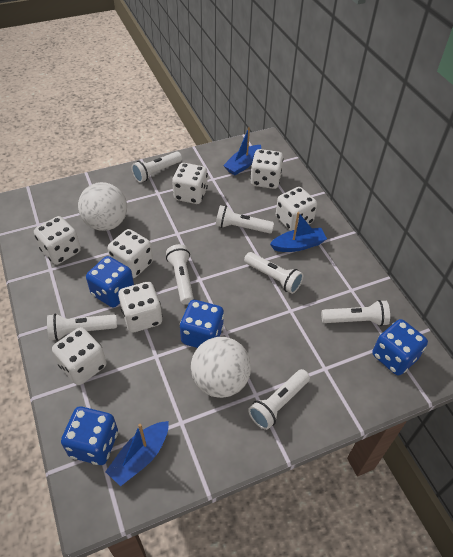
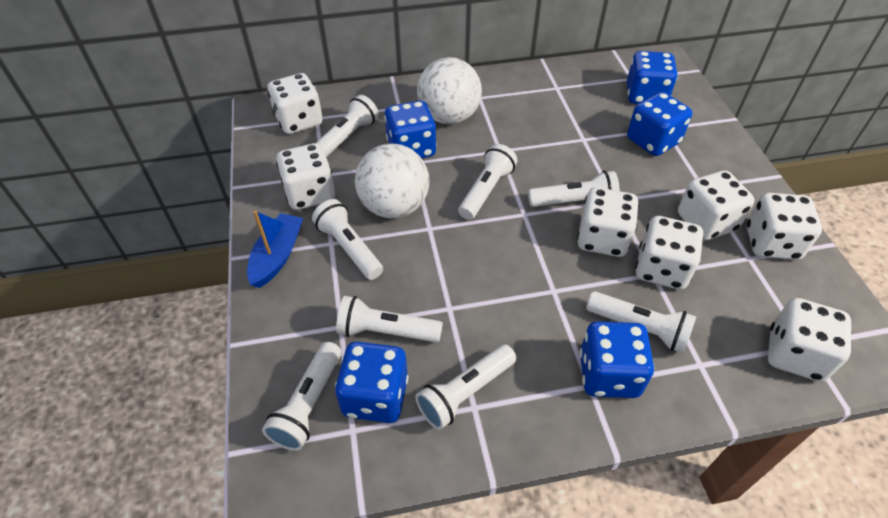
blue boat: 3 -> 1
blue dice: 4 -> 5
white flashlight: 7 -> 8

